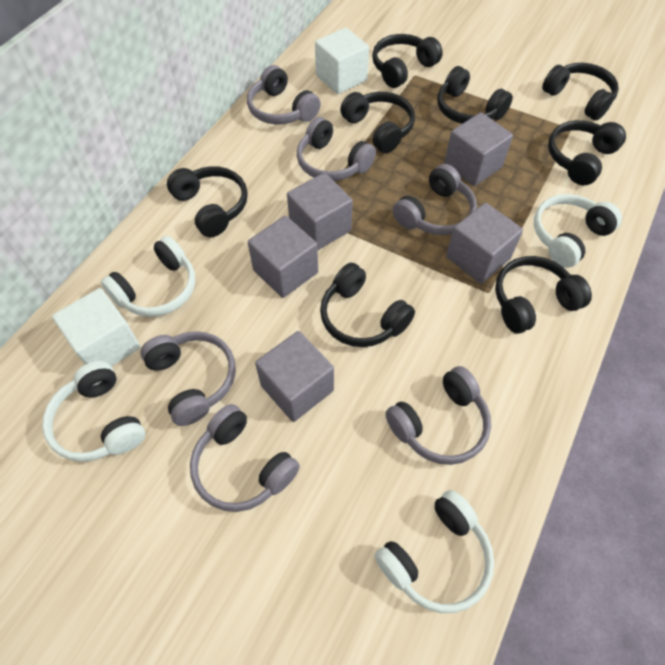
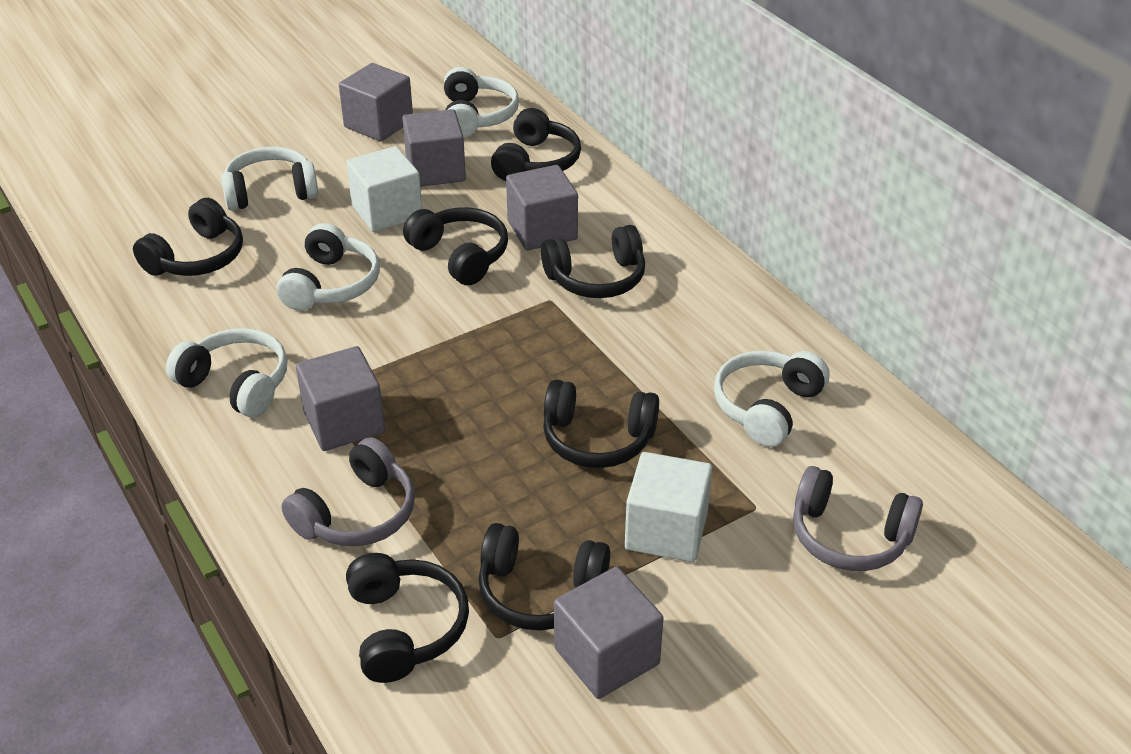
black headphones: 8 -> 7
grey headphones: 6 -> 2
white headphones: 4 -> 5

